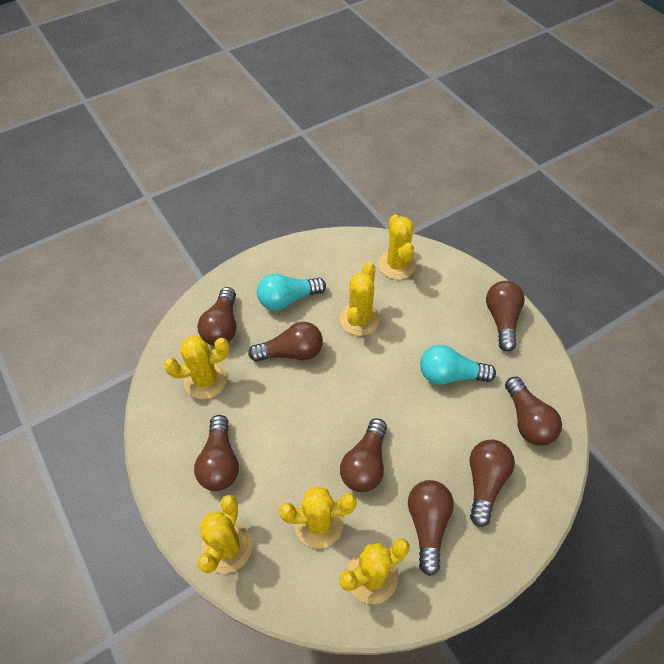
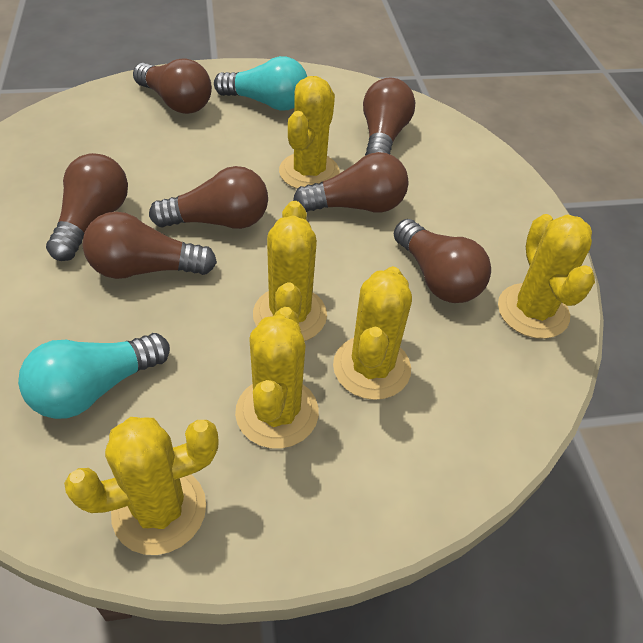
brown light bulb: 8 -> 7

